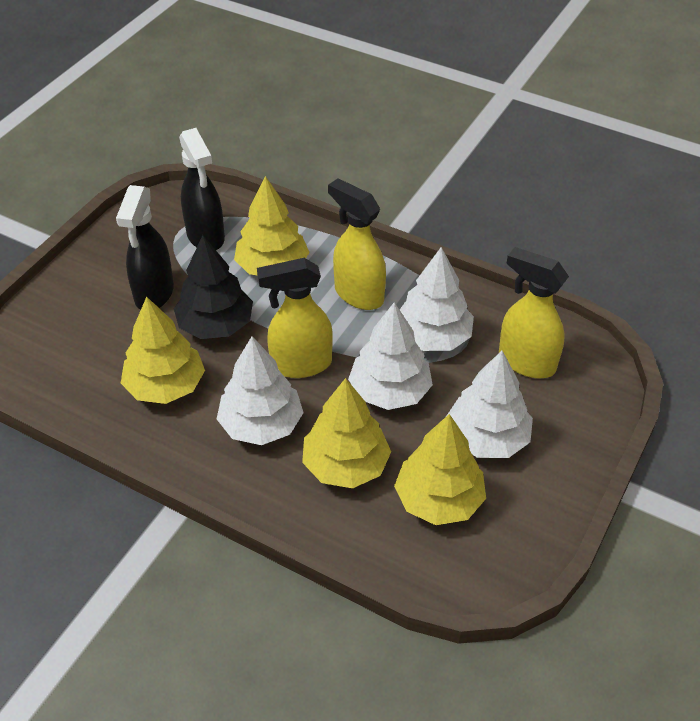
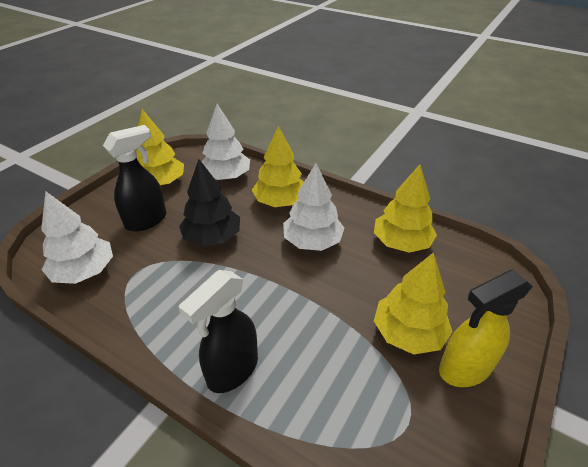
white tree: 4 -> 3
yellow spray bottle: 3 -> 1

